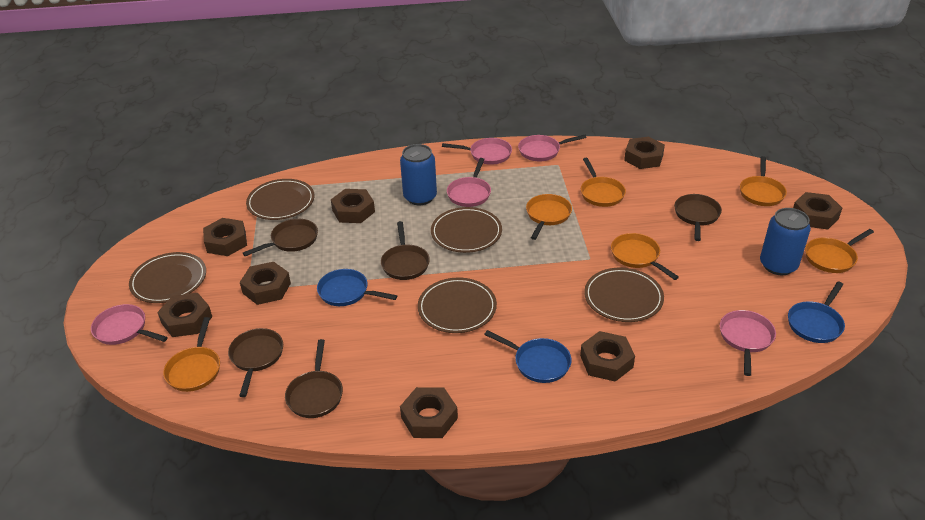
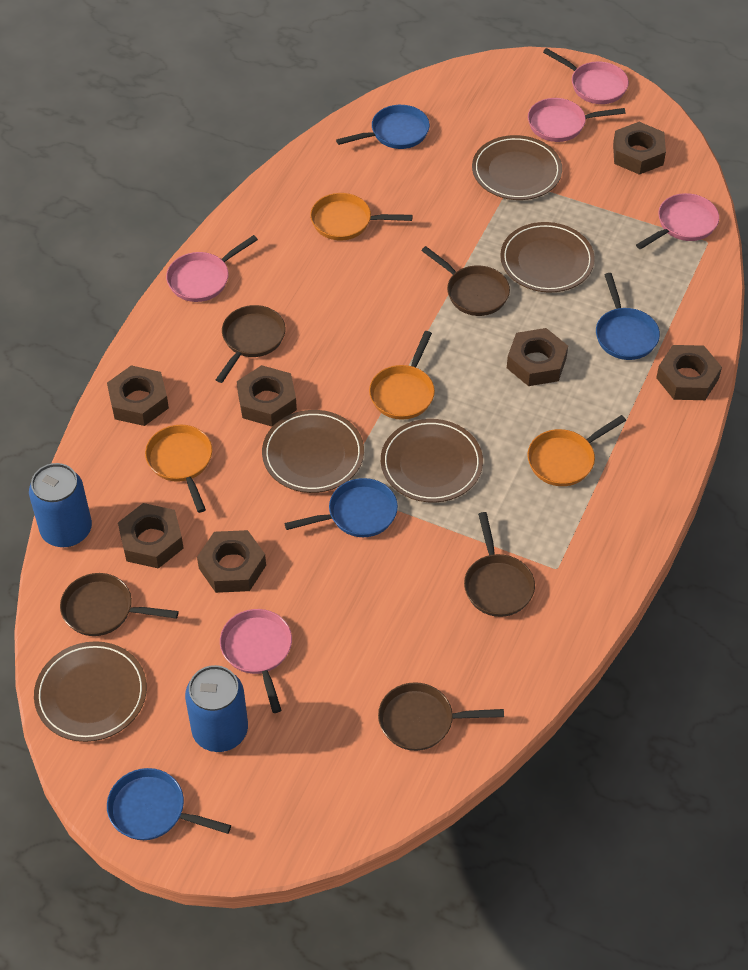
blue pan: 3 -> 4
brown nut: 8 -> 7
orange pan: 6 -> 4

